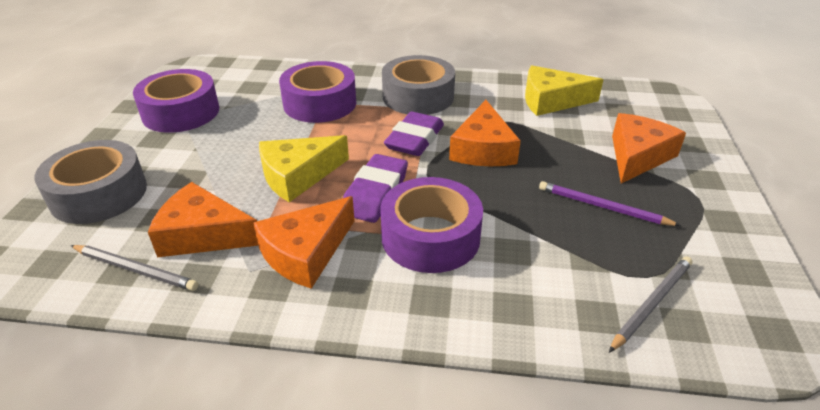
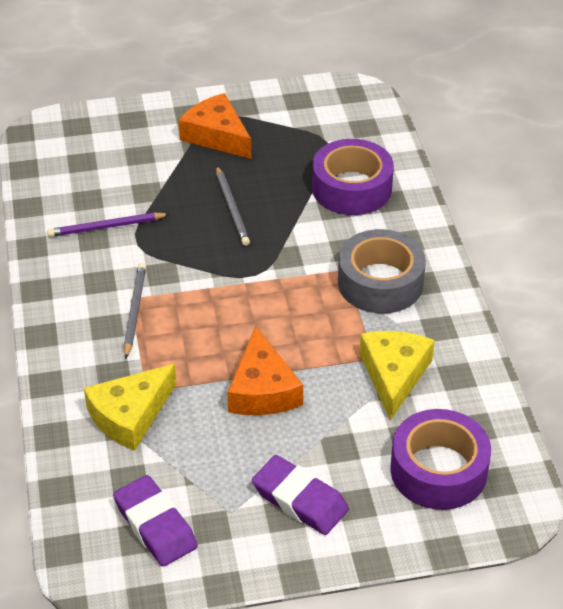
grey tape: 2 -> 1
orange cheese: 4 -> 2
purple tape: 3 -> 2

